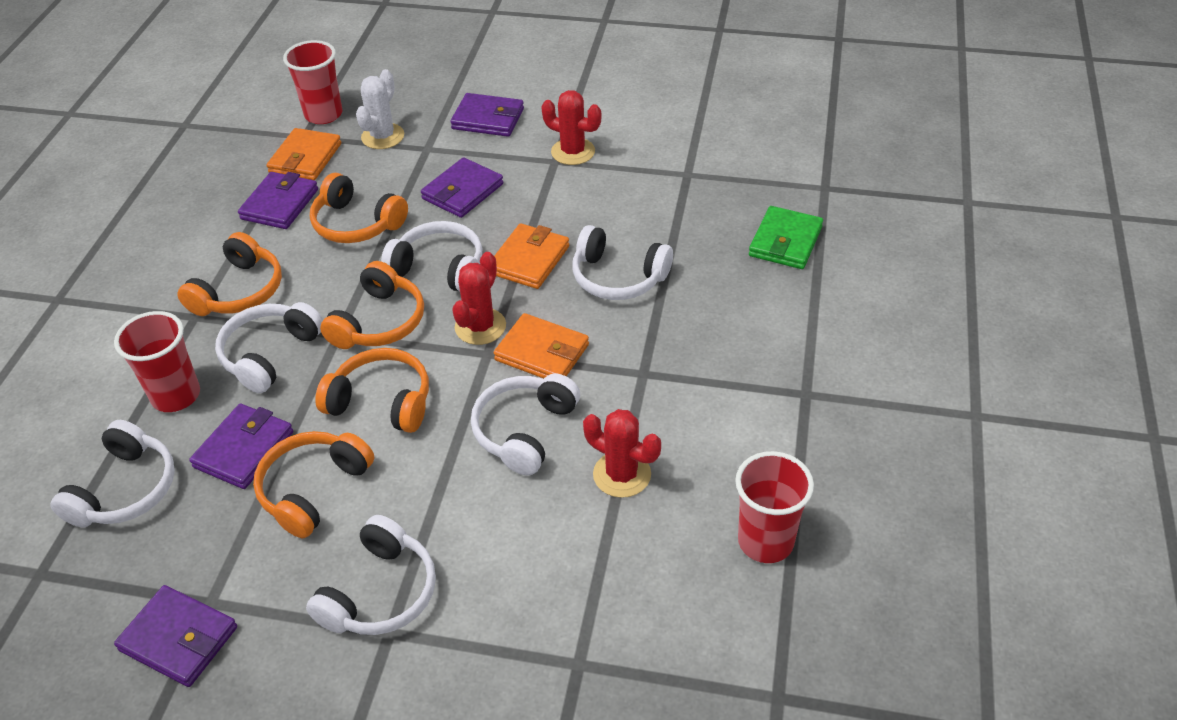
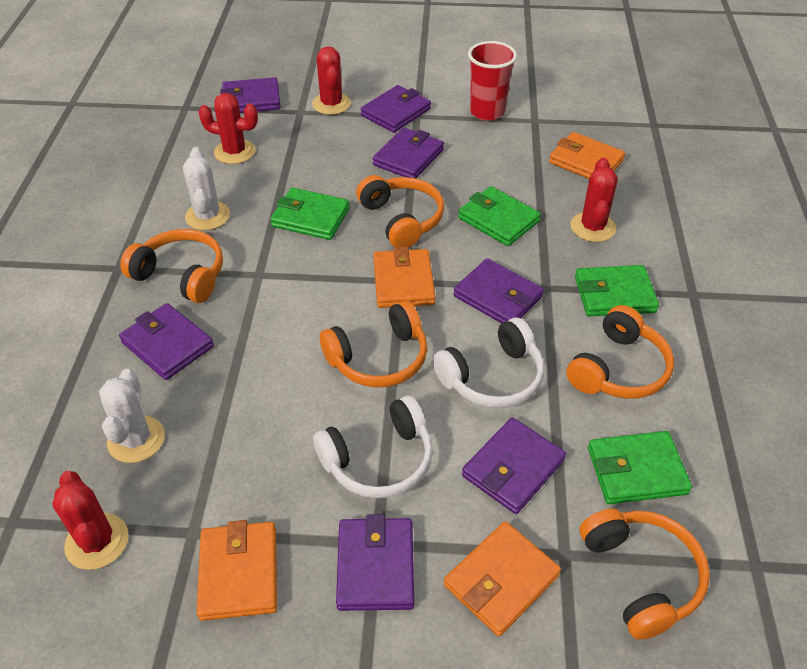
green wallet: 1 -> 4
orange wallet: 3 -> 4
purple wallet: 5 -> 7
red cactus: 3 -> 4
red cup: 3 -> 1
white cactus: 1 -> 2
white headphones: 6 -> 2

